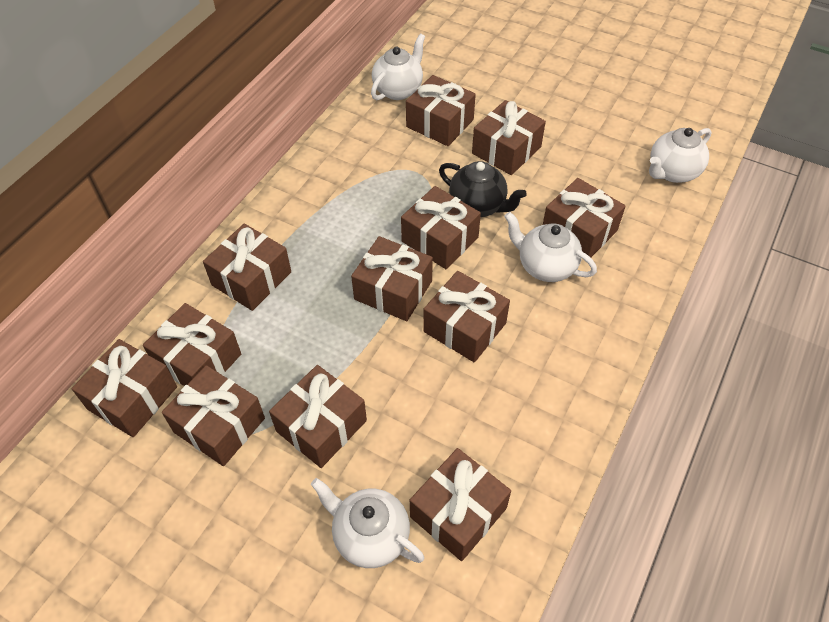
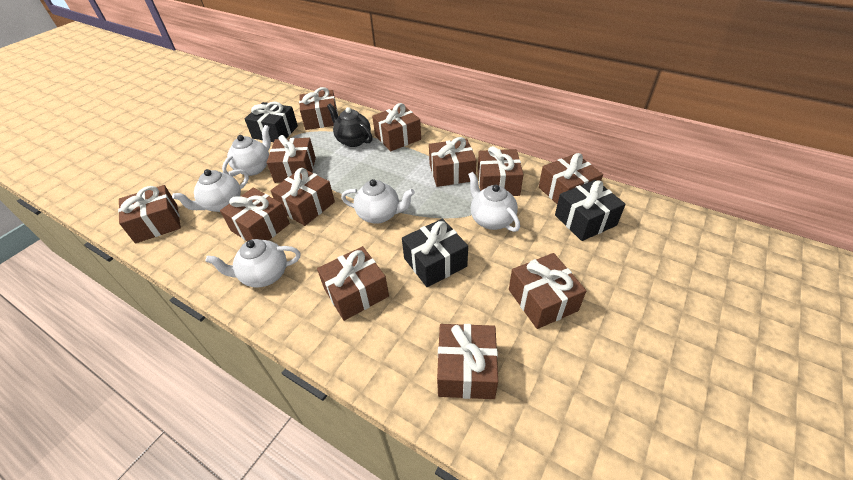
black gift: 0 -> 3
white teapot: 4 -> 5

